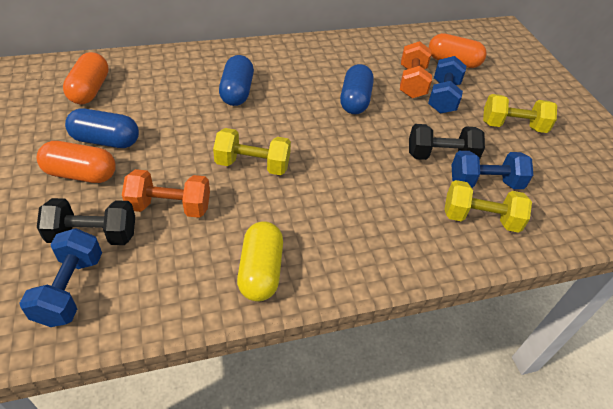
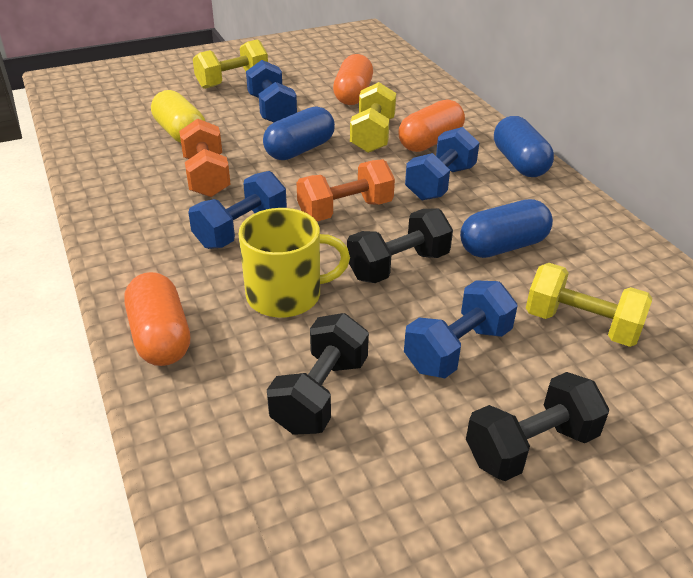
black dumbbell: 2 -> 3
blue dumbbell: 3 -> 4
yellow mug: 0 -> 1

